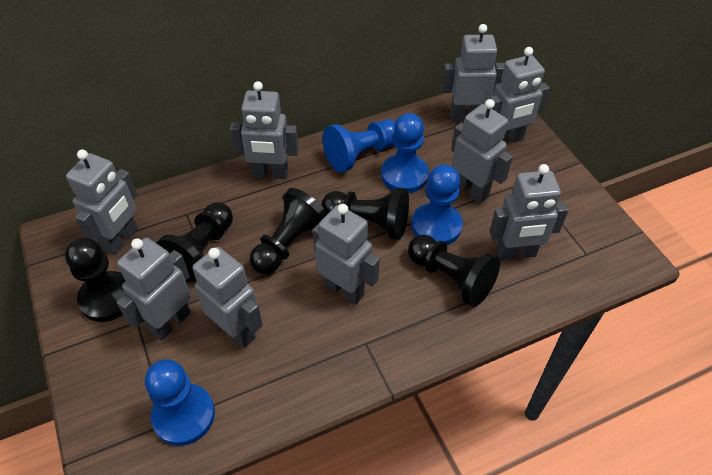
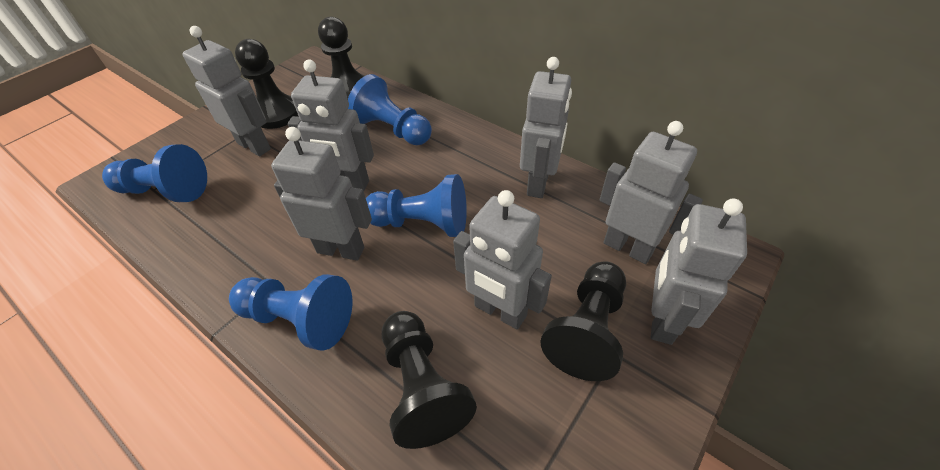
black pawn: 5 -> 4
grey robot: 9 -> 7

